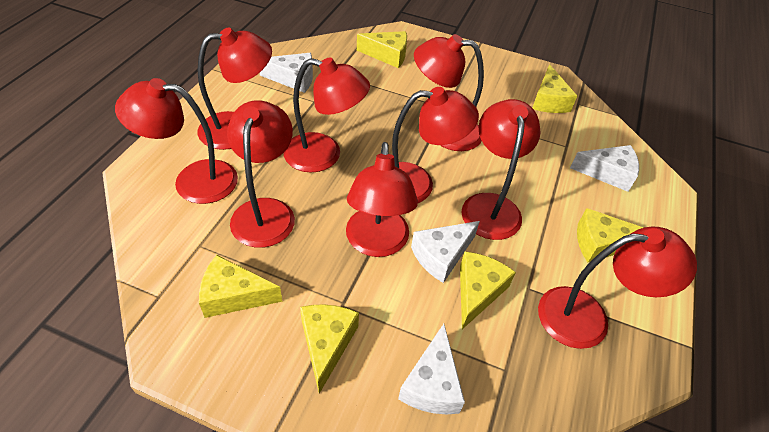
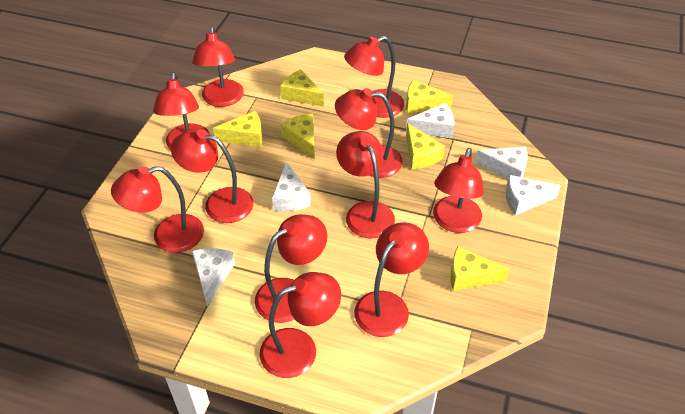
red lamp: 9 -> 11
white cheese: 4 -> 5

